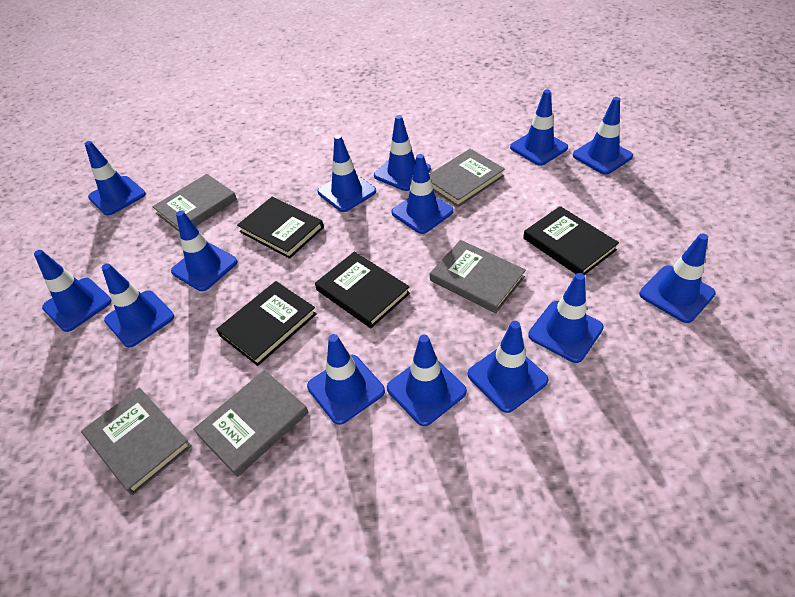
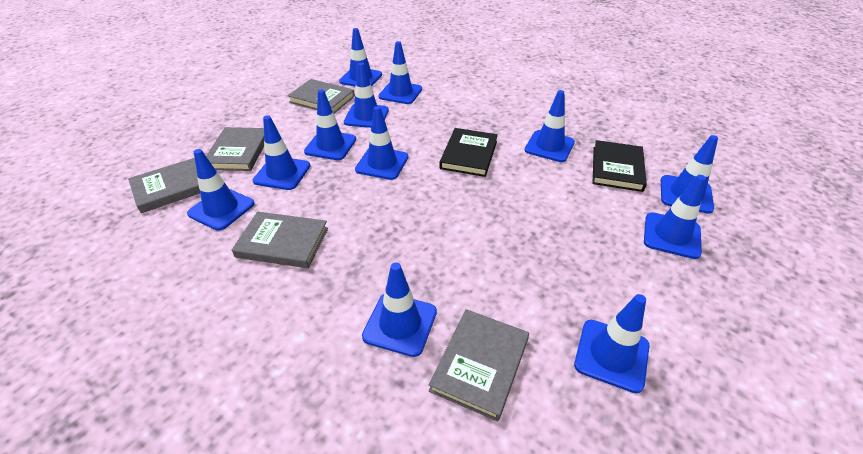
black book: 4 -> 2
blue traffic cone: 14 -> 12

